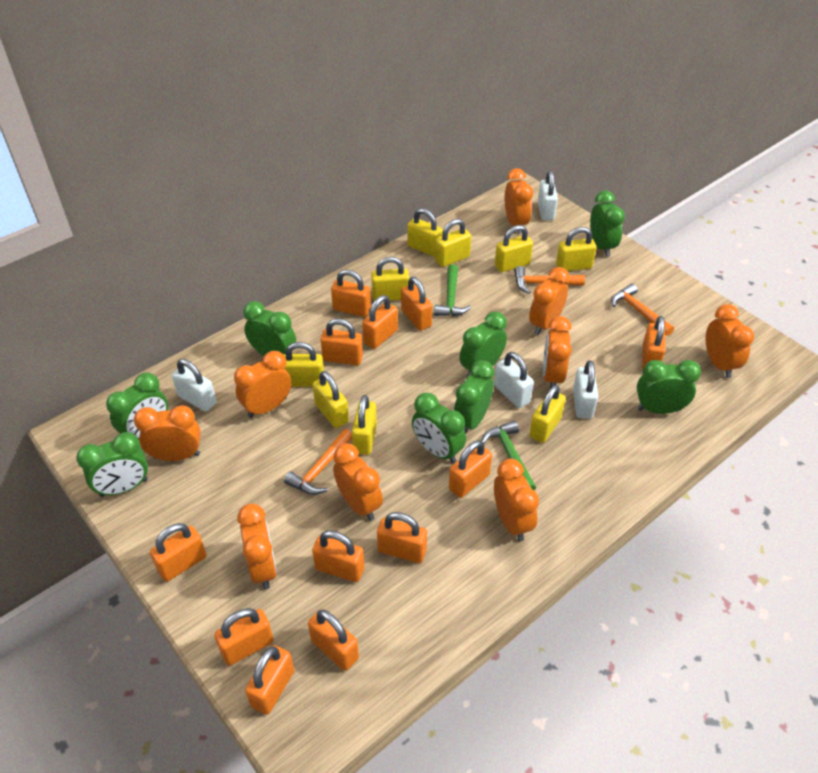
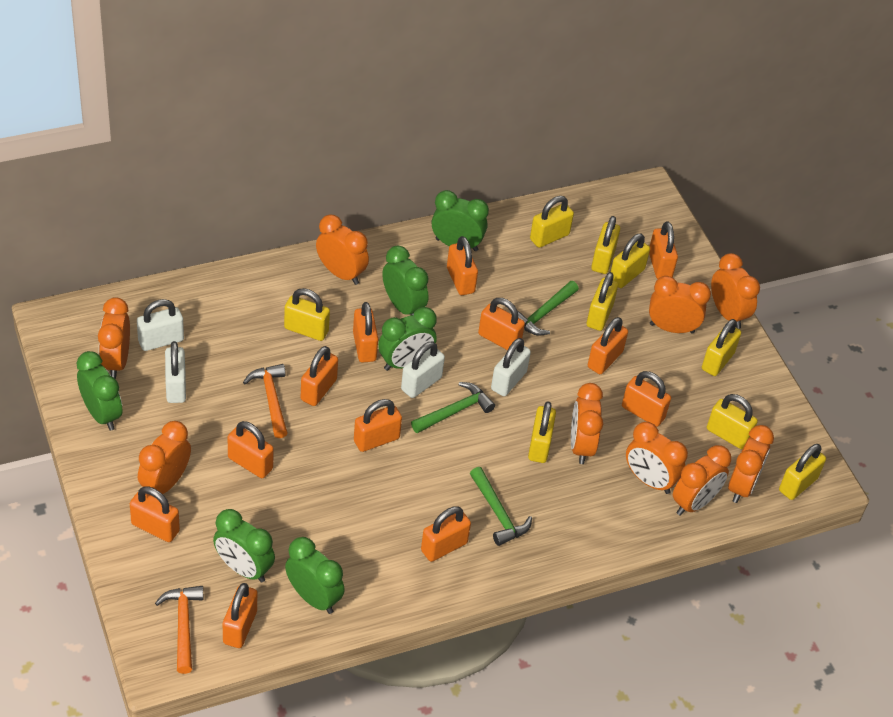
green clock: 8 -> 6
green hammer: 2 -> 3
orange hammer: 3 -> 2

